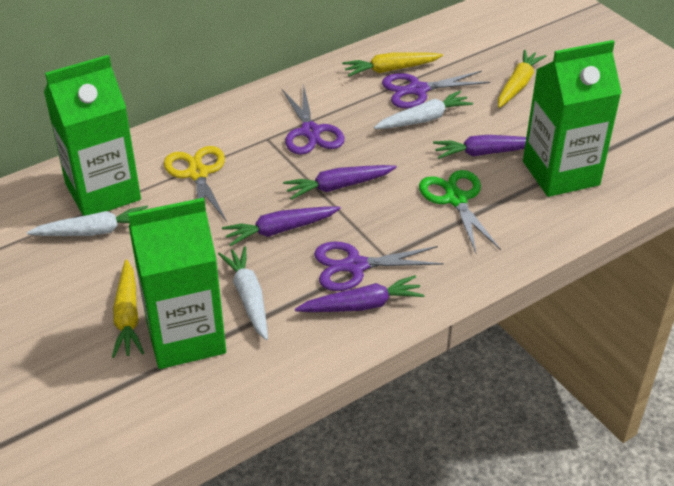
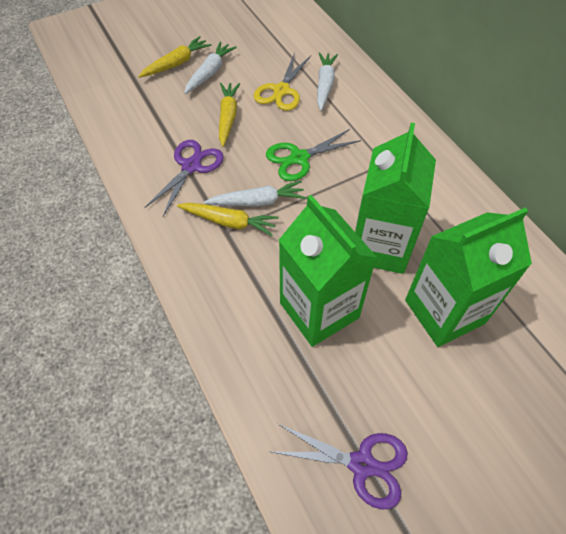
purple carrot: 4 -> 0
purple scissors: 3 -> 2

